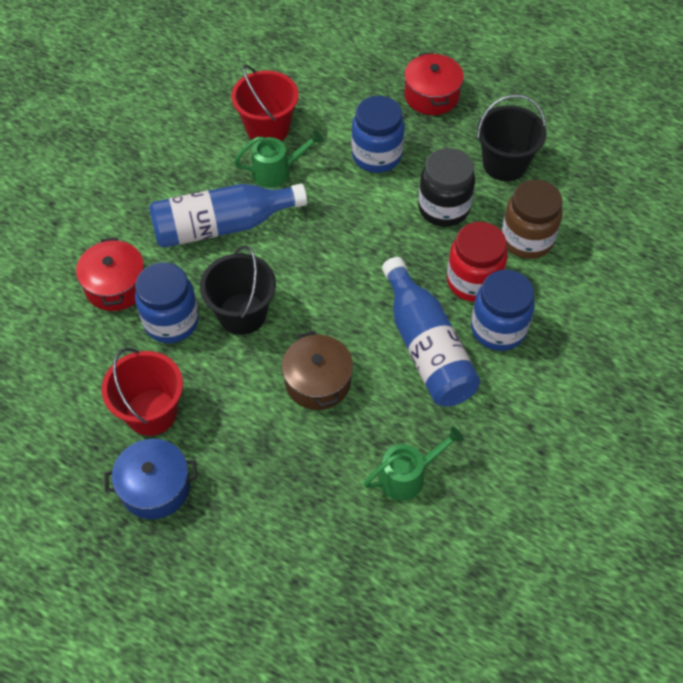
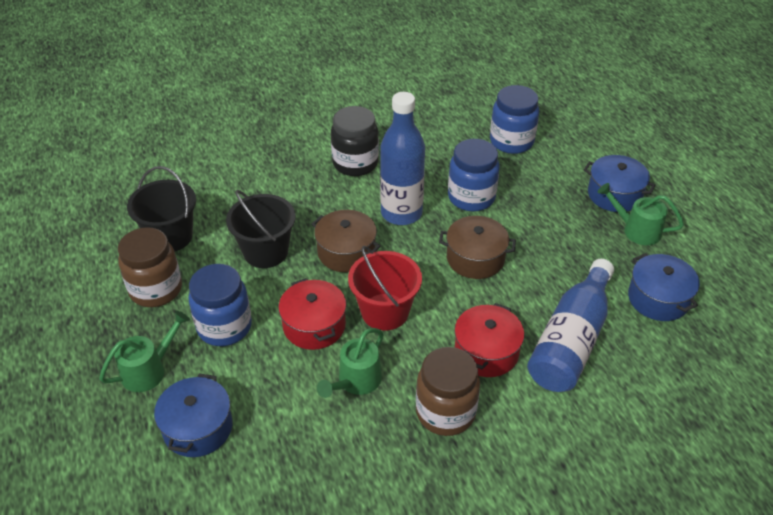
blue pot: 1 -> 3
brown jar: 1 -> 2
brown pot: 1 -> 2
green watering can: 2 -> 3
red bucket: 2 -> 1
red jar: 1 -> 0

